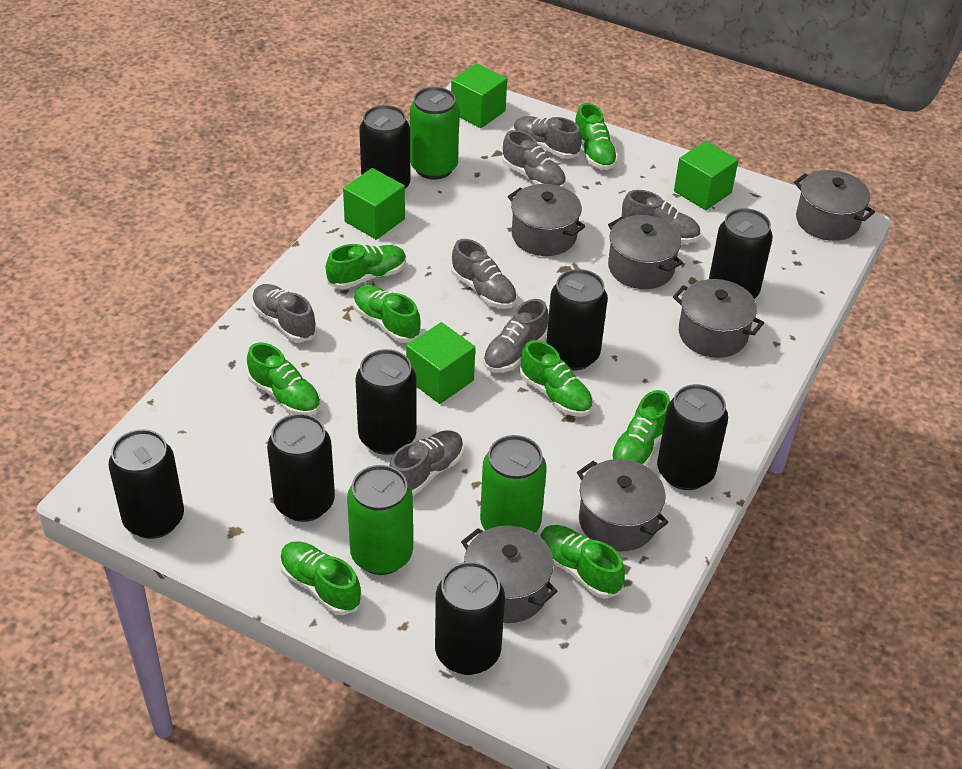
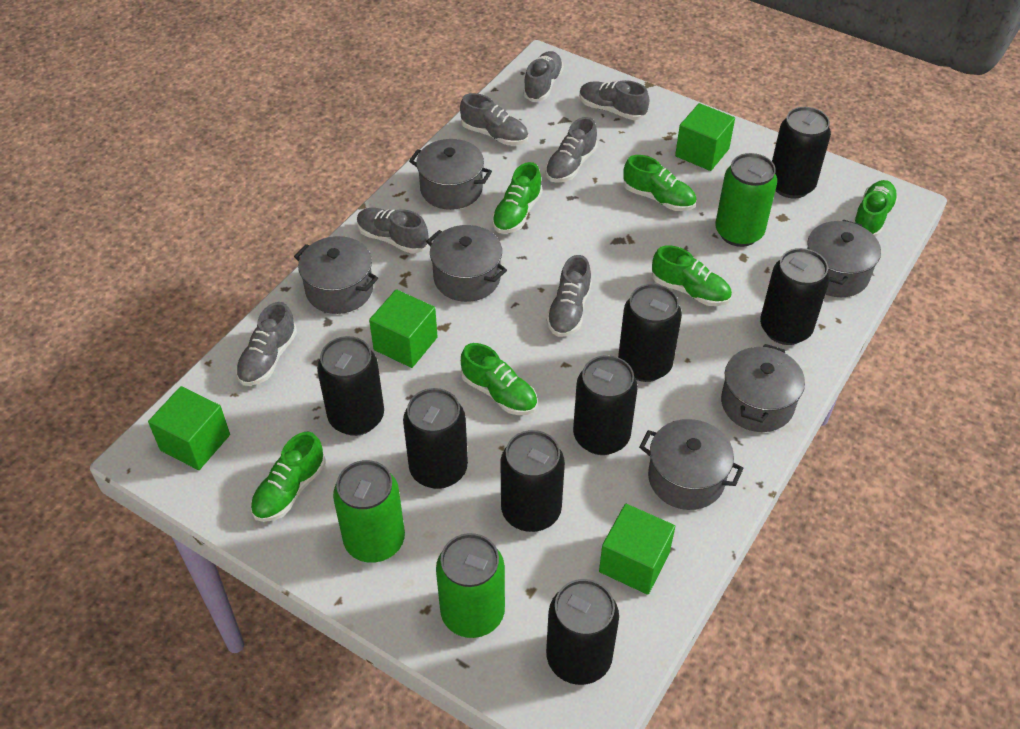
green shoe: 8 -> 6

